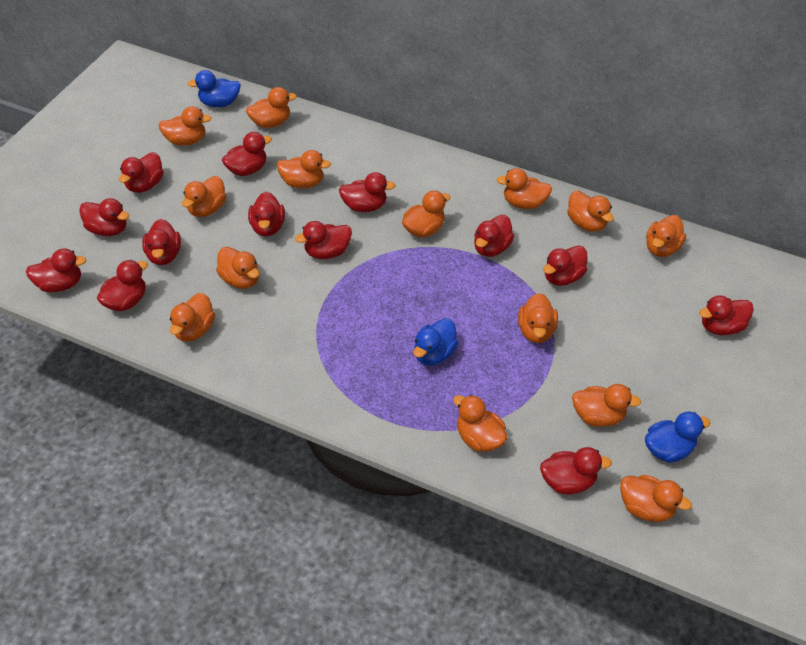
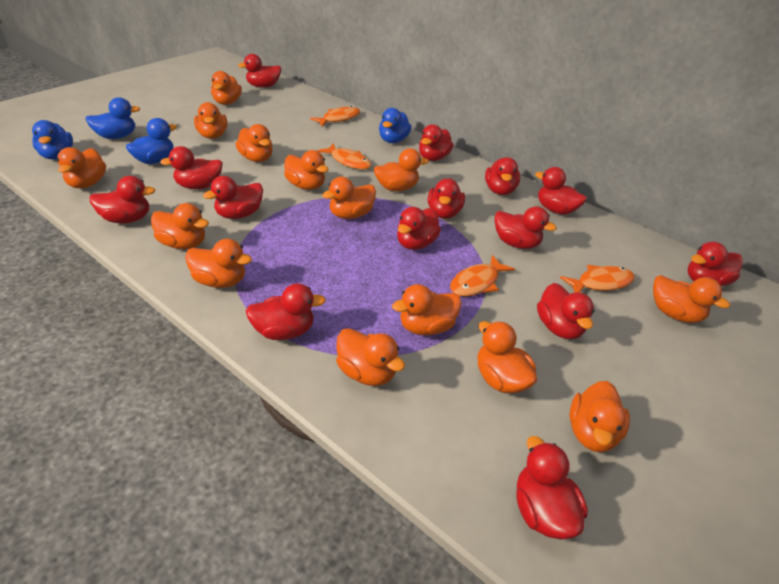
blue duck: 3 -> 4
orange fish: 0 -> 4
red duck: 13 -> 14

